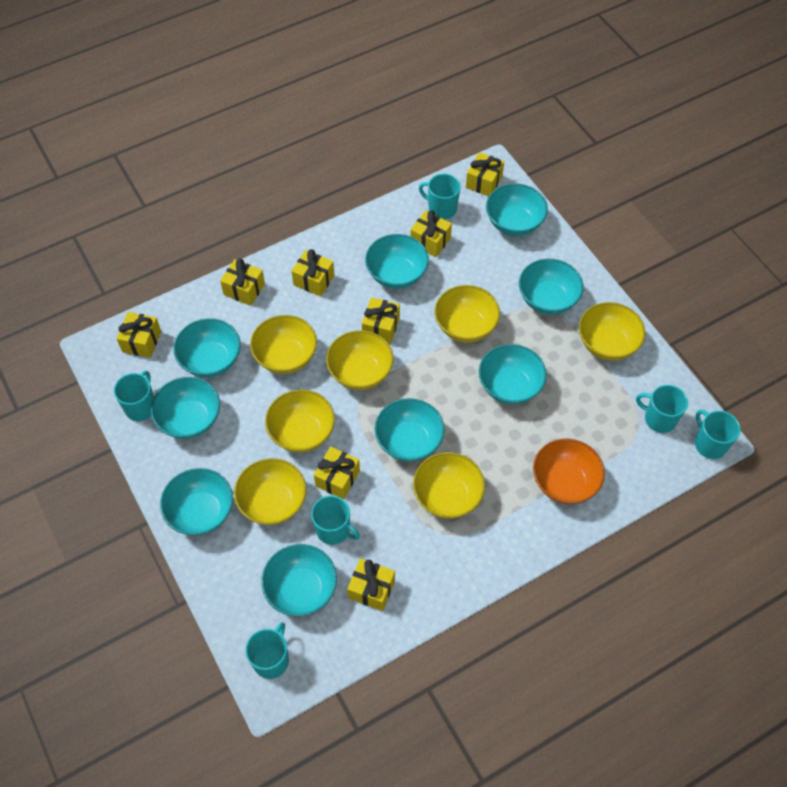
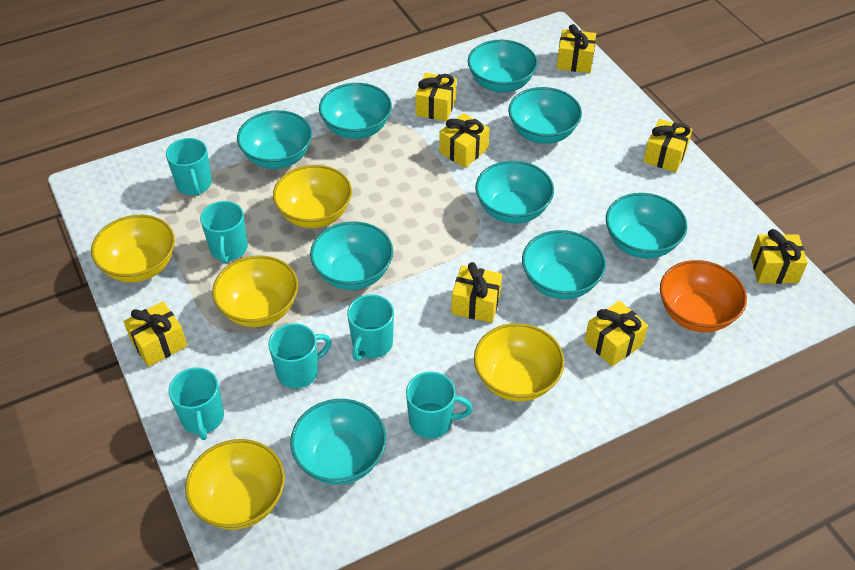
yellow bowl: 7 -> 5

